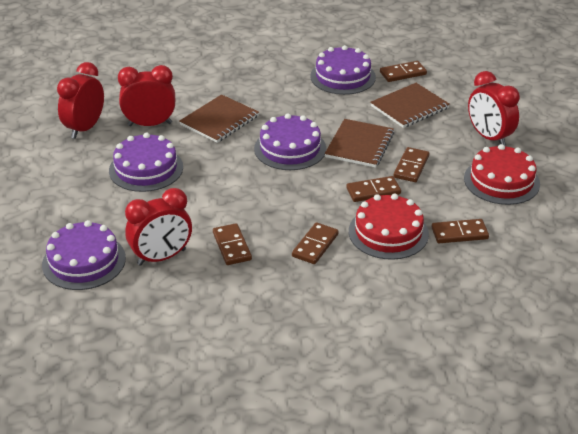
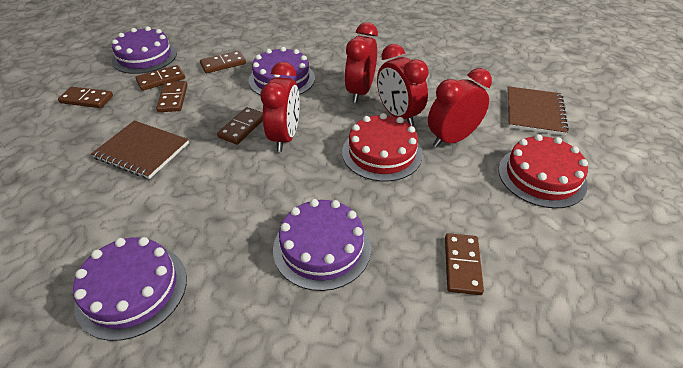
brown notebook: 3 -> 2

